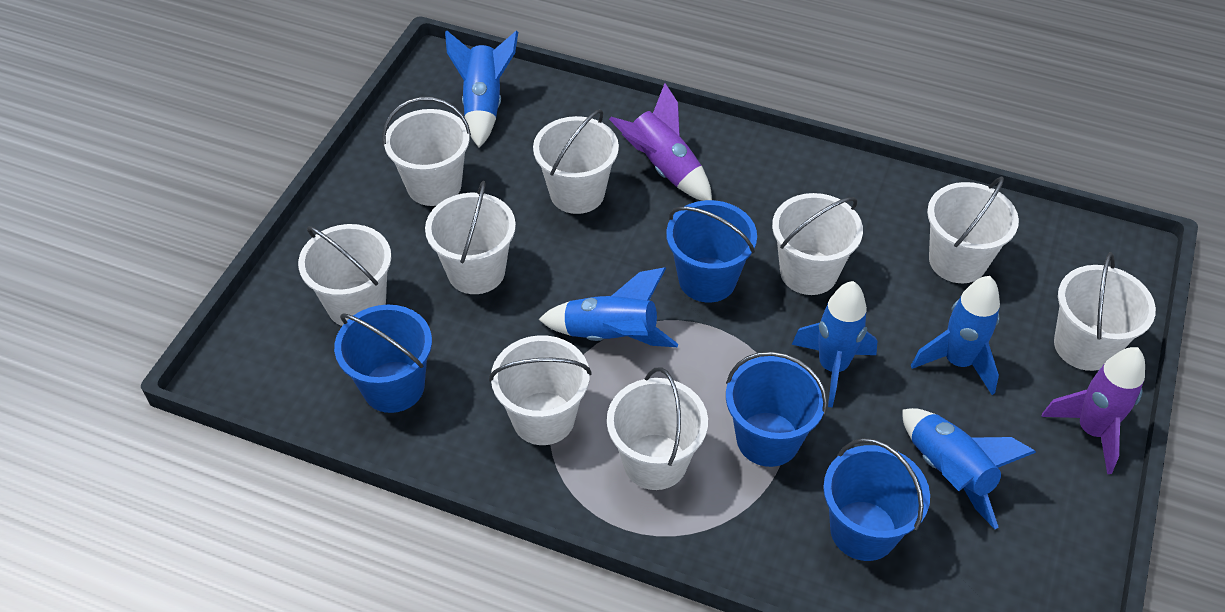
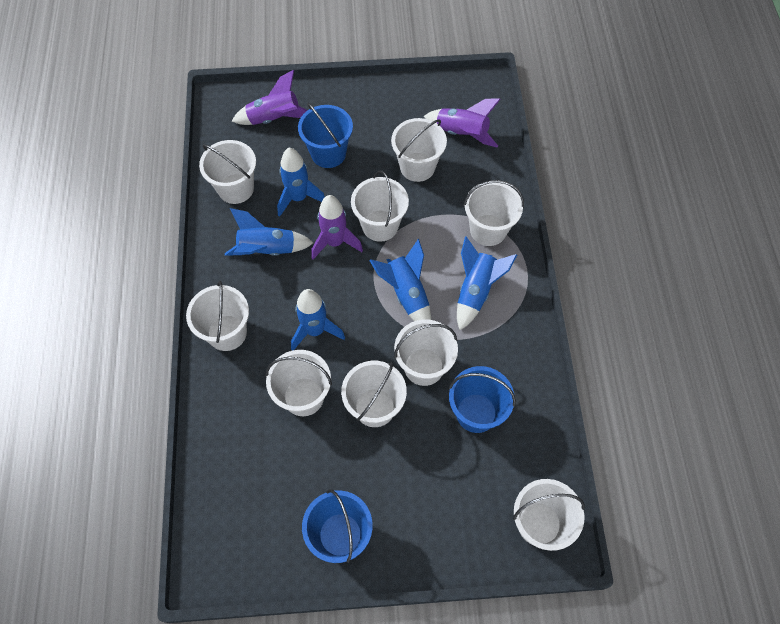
blue bucket: 4 -> 3
purple rocket: 2 -> 3

